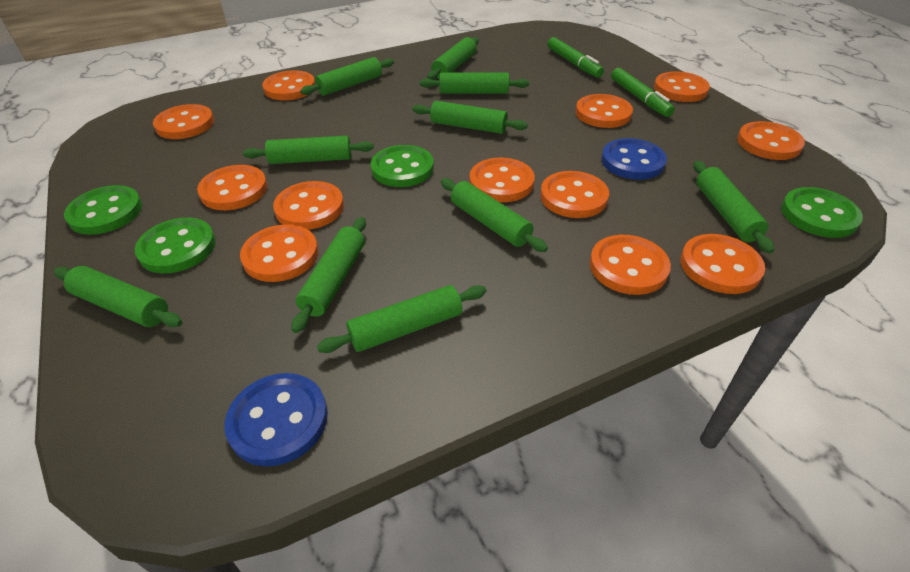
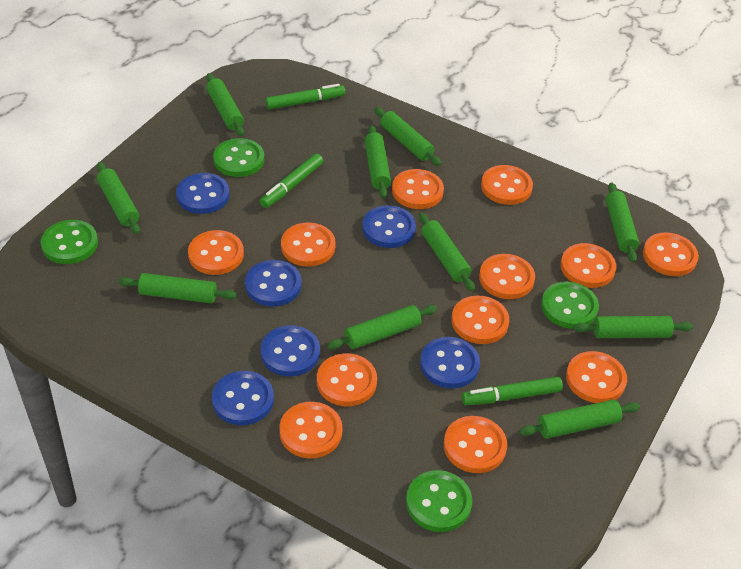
blue button: 2 -> 6
green marker: 2 -> 3

